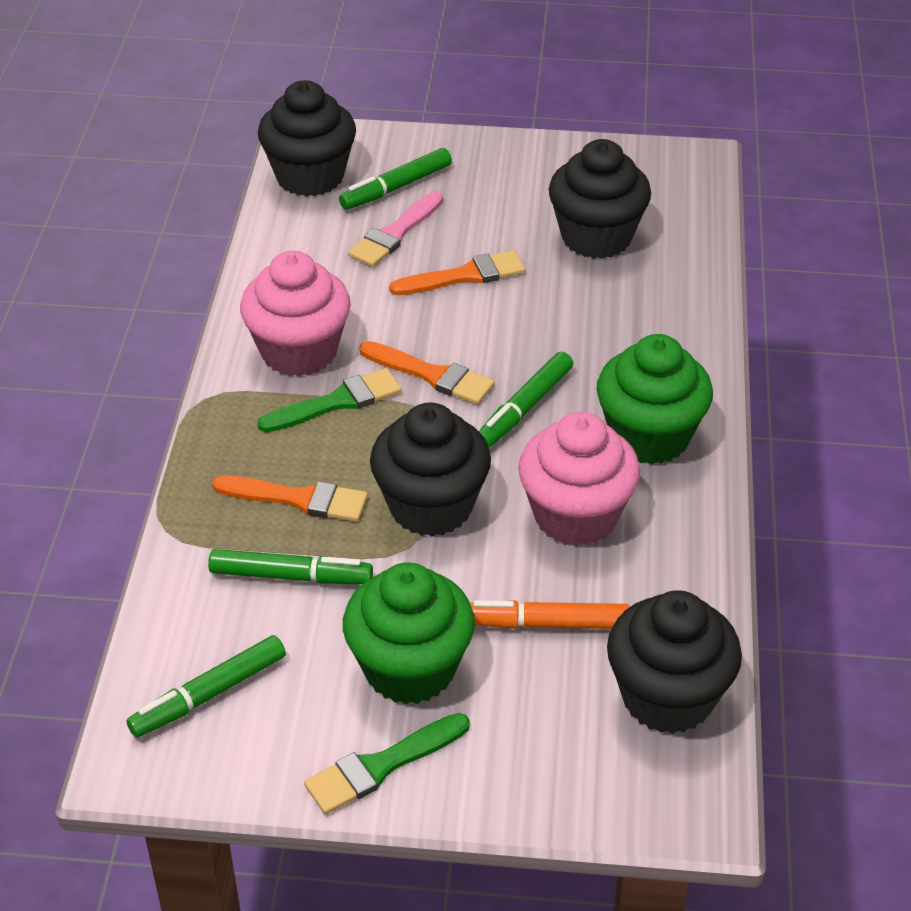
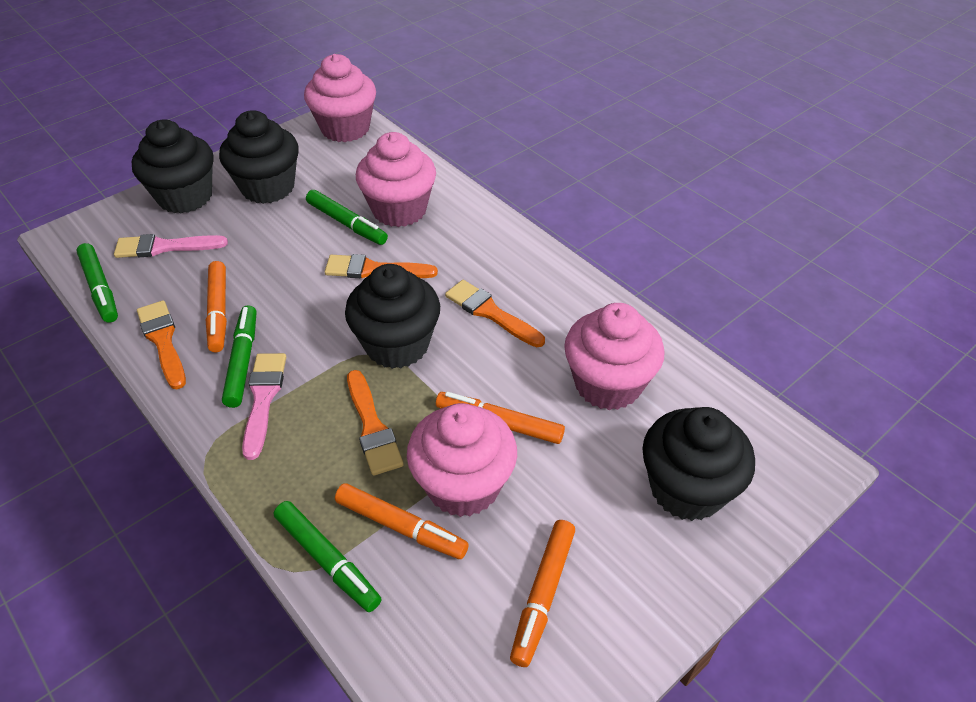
green brush: 2 -> 0
green cupcake: 2 -> 0
orange brush: 3 -> 4
orange marker: 1 -> 4
pink brush: 1 -> 2
pink cupcake: 2 -> 4

